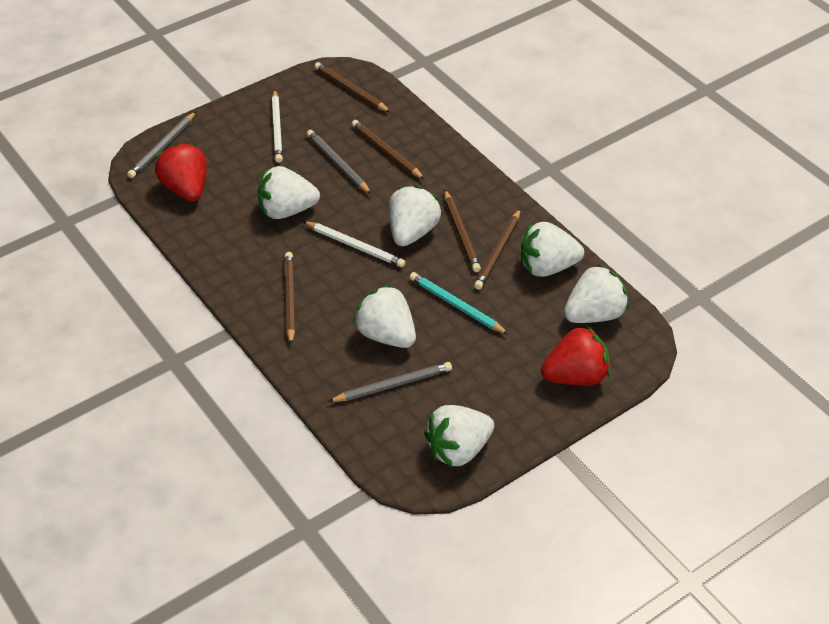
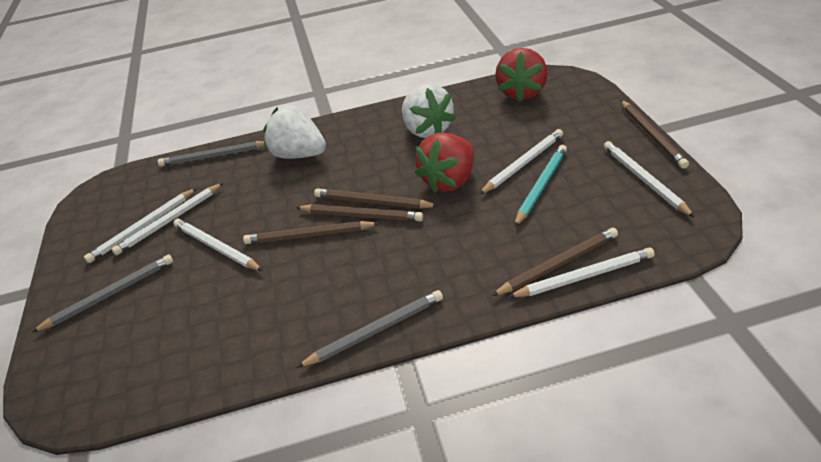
white pencil: 2 -> 6
white strawberry: 6 -> 2

